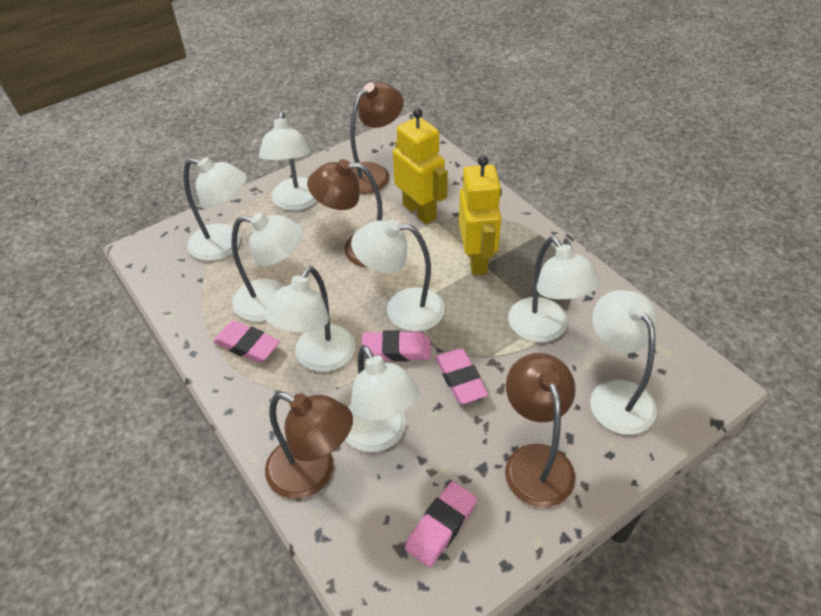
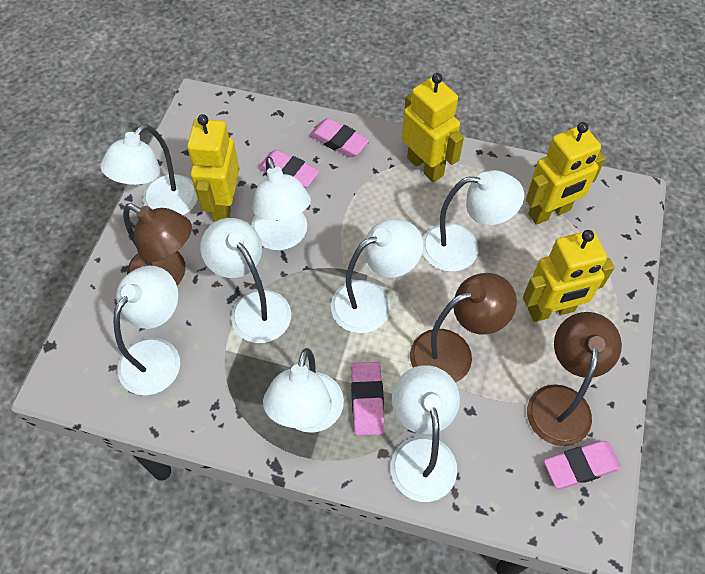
brown lamp: 4 -> 3
yellow robot: 2 -> 4

